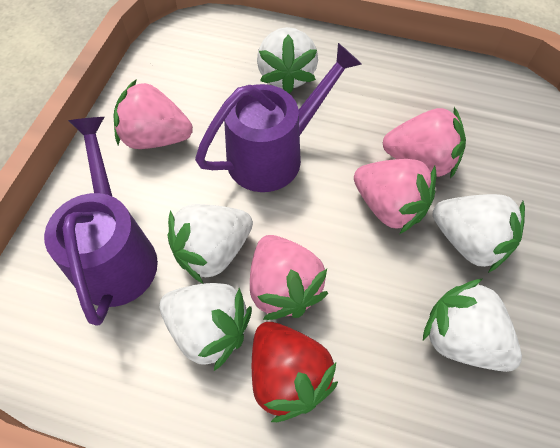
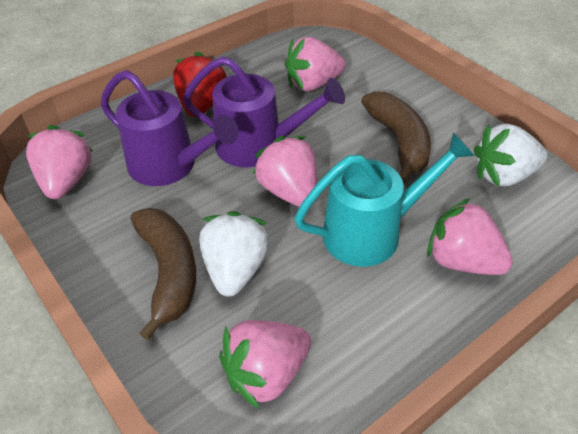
brown banana: 0 -> 2
pink strawberry: 4 -> 5
turquoise watering can: 0 -> 1
white strawberry: 5 -> 2

